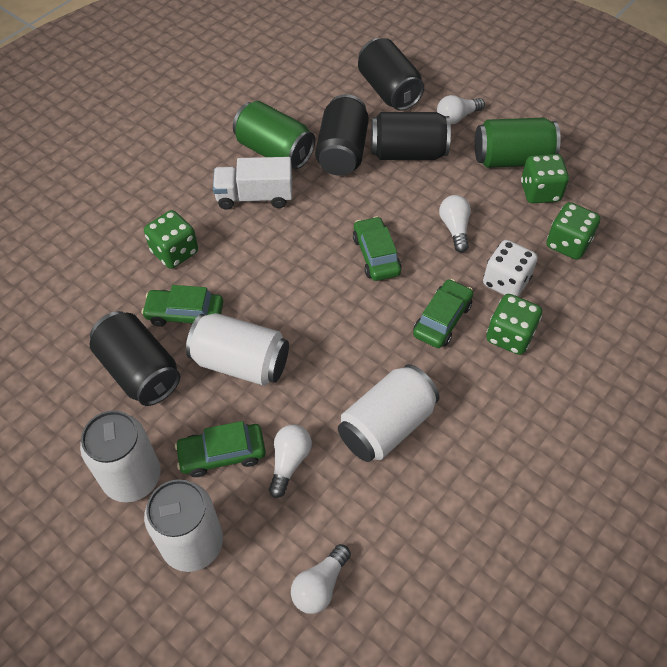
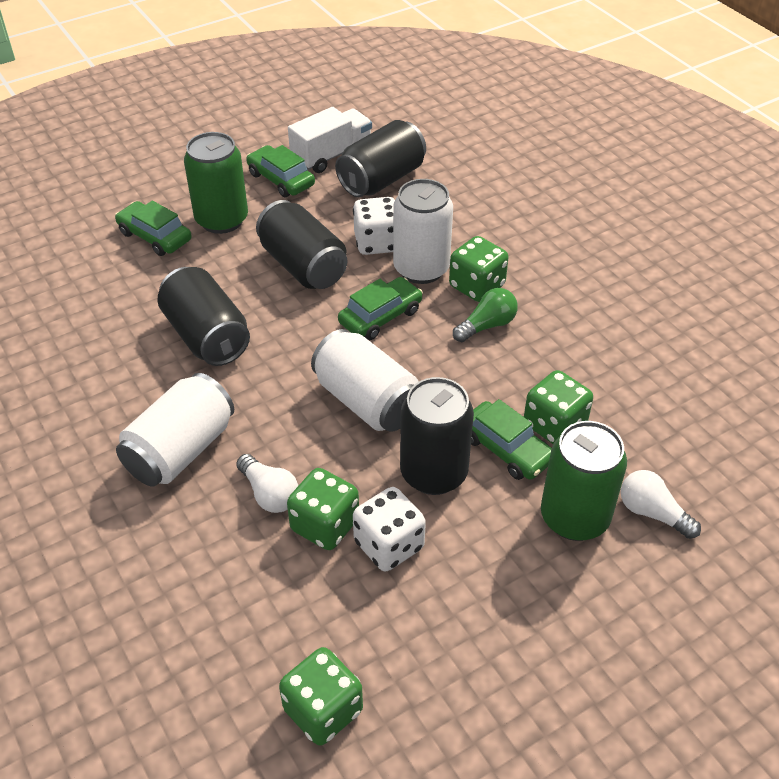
green light bulb: 0 -> 1
white can: 4 -> 3
white dice: 1 -> 2
white light bulb: 4 -> 2

